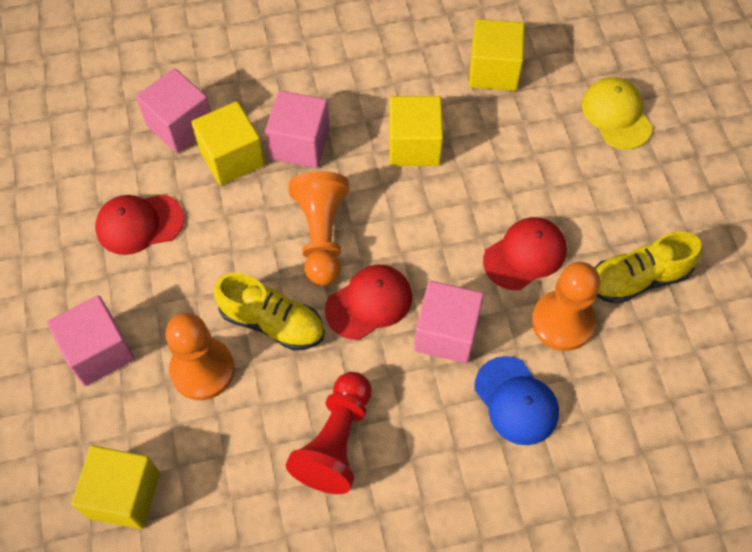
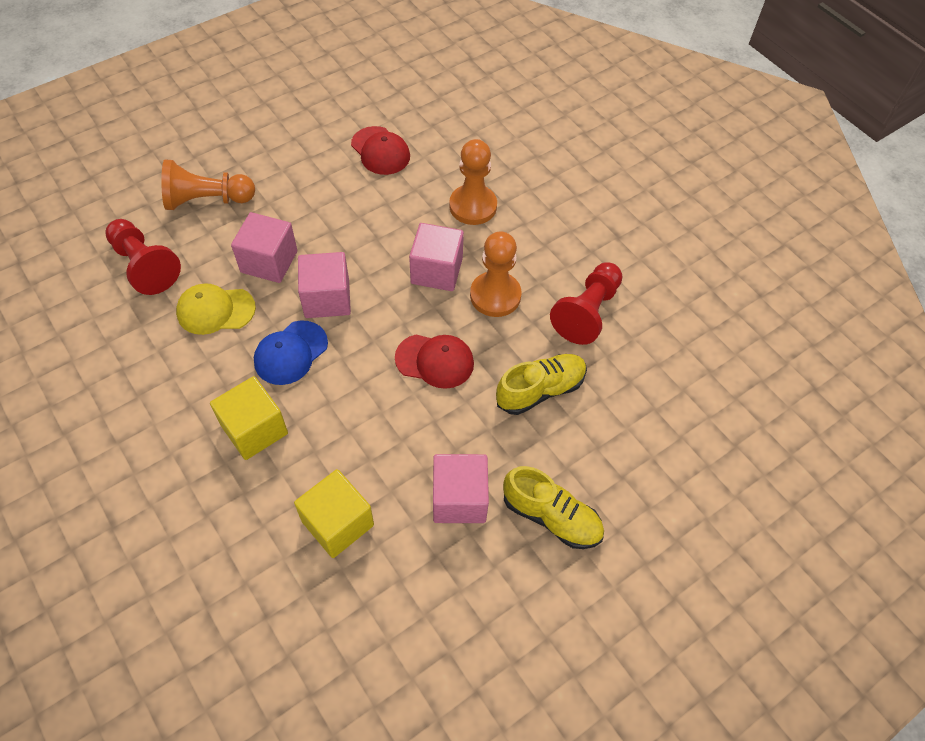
red cap: 3 -> 2
red pawn: 1 -> 2
yellow cube: 4 -> 2

